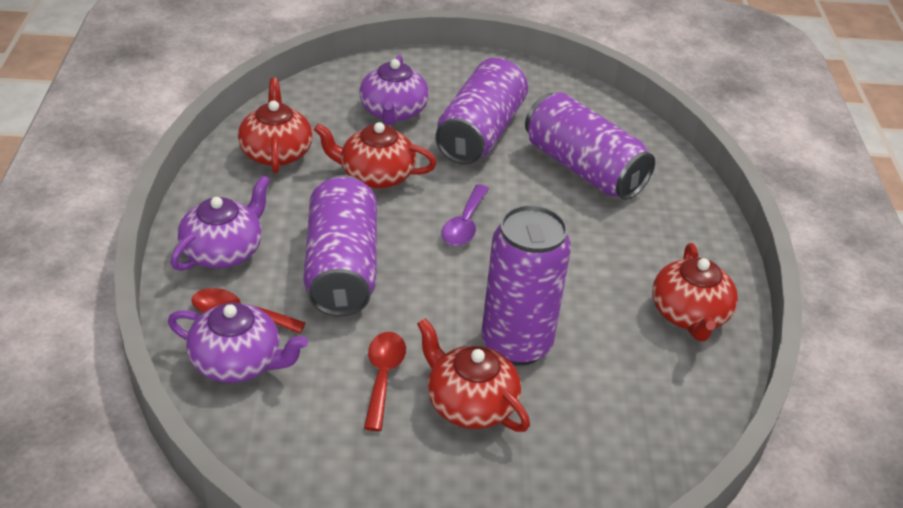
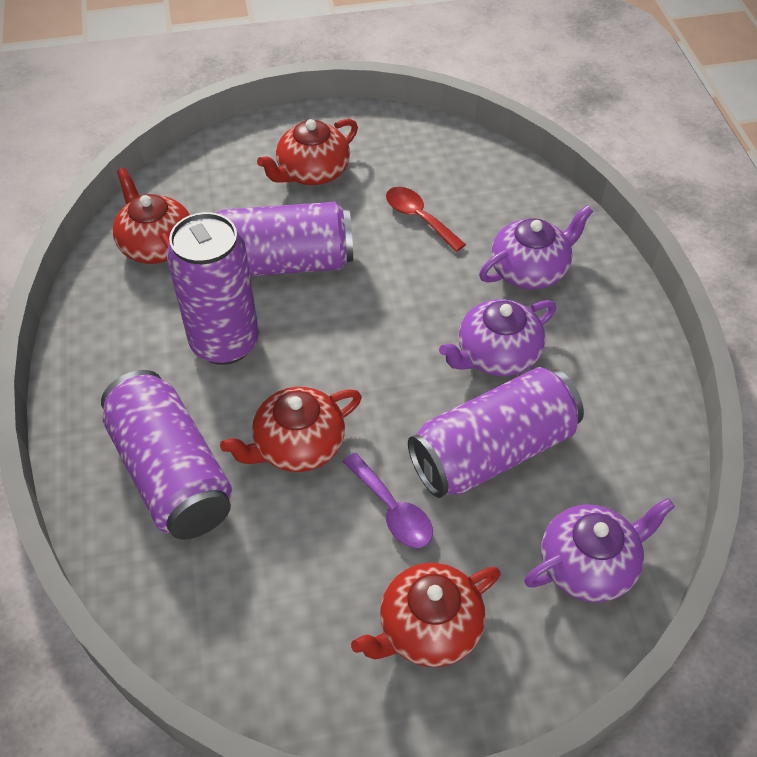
red spoon: 2 -> 1

